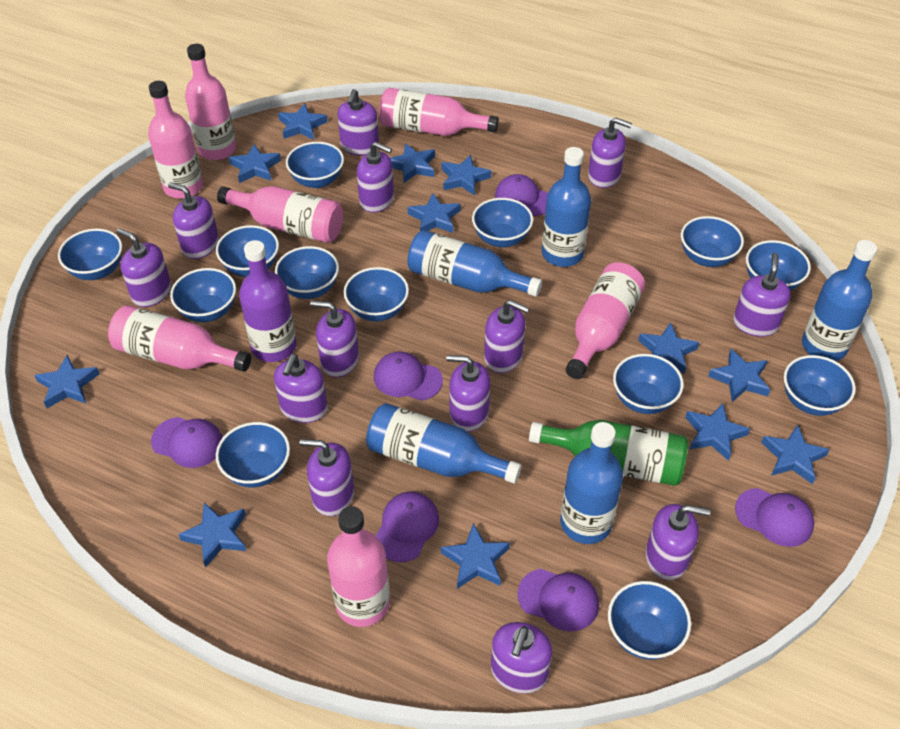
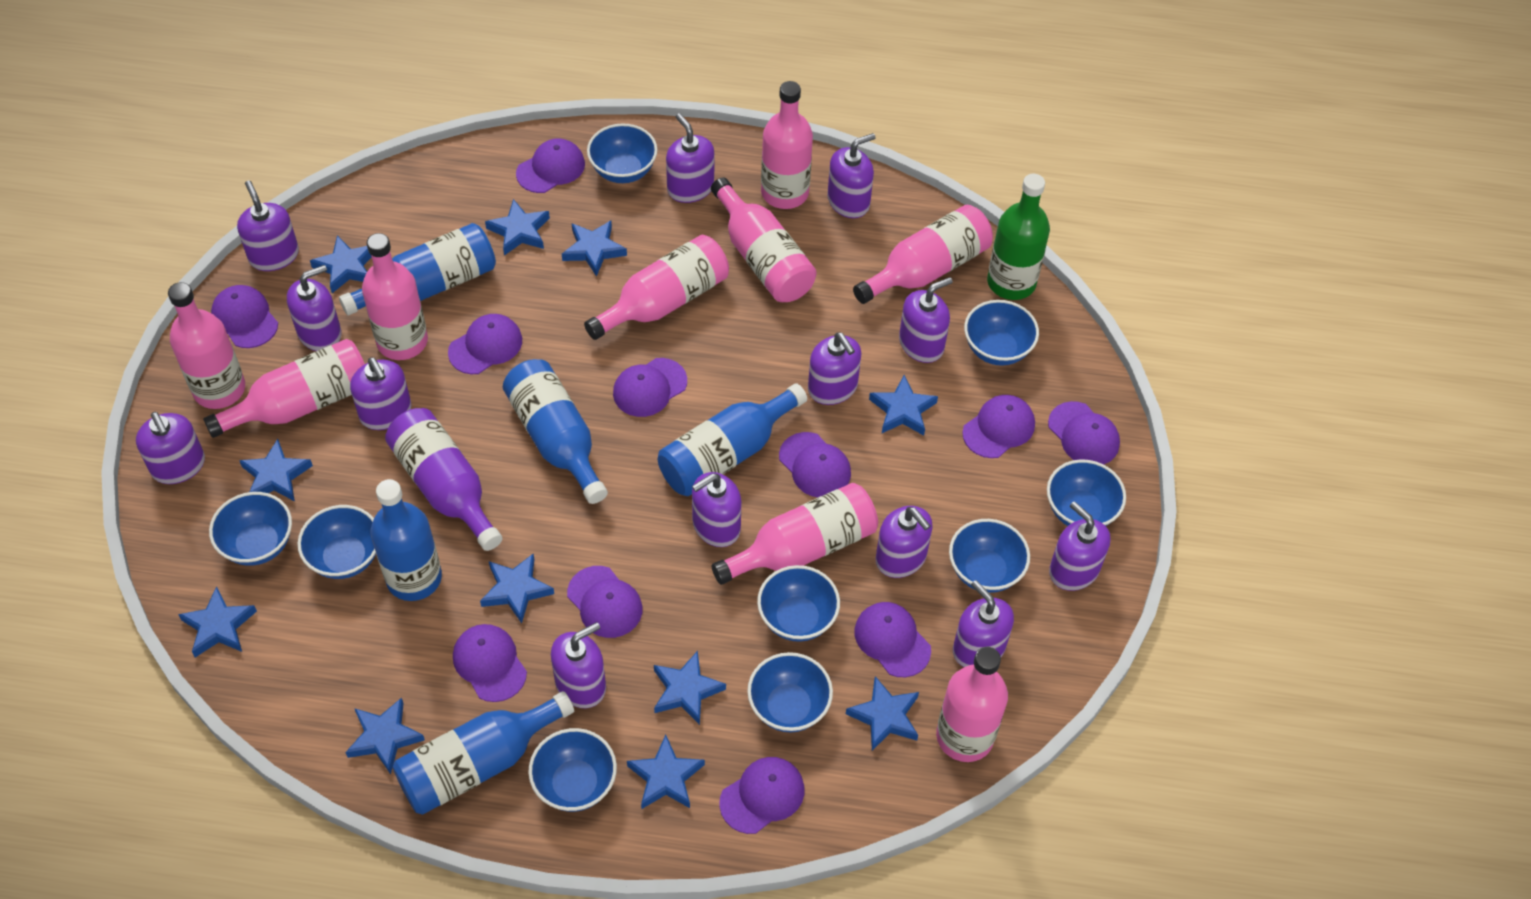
blue bowl: 13 -> 9
blue star: 12 -> 11
pink bottle: 7 -> 9
purple cap: 6 -> 11

